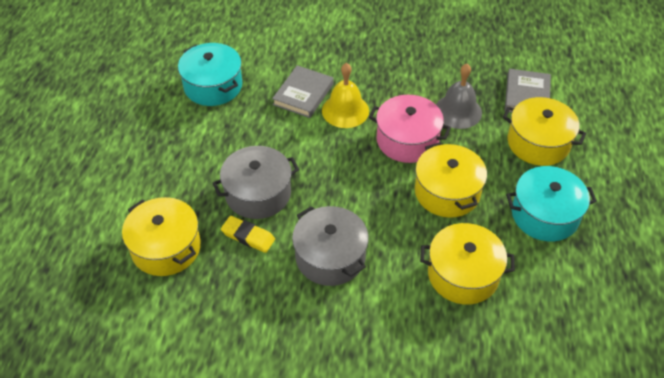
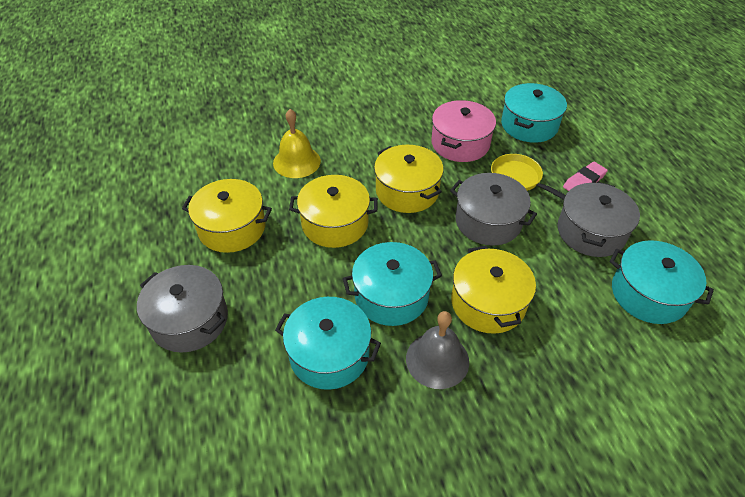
grey book: 2 -> 0
grey pot: 2 -> 3
pink eraser: 0 -> 1
turquoise pot: 2 -> 4
yellow eraser: 1 -> 0
yellow pan: 0 -> 1

